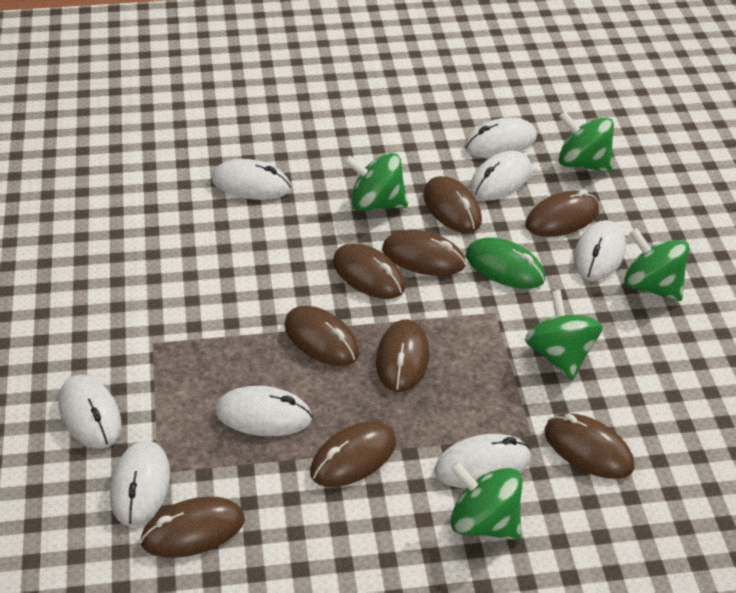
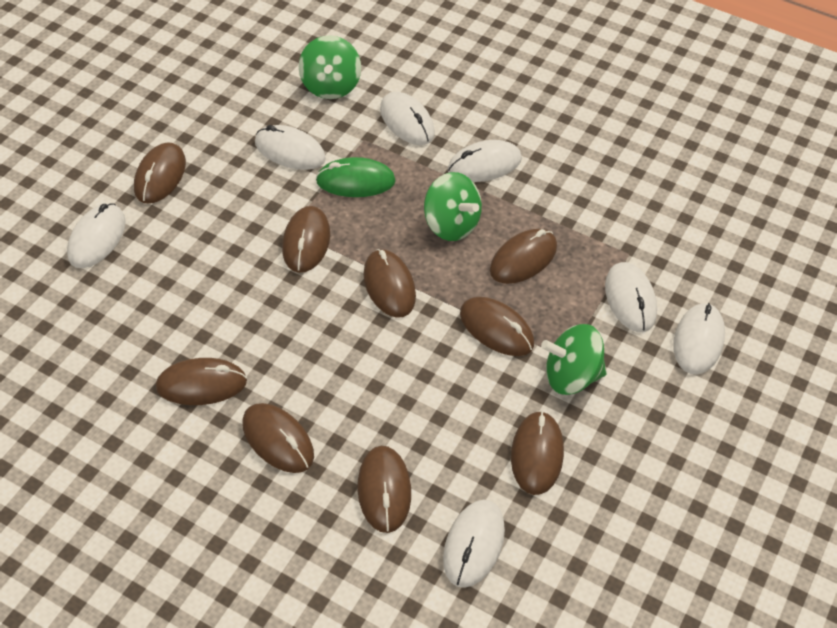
green spinning top: 5 -> 3
white mouse: 8 -> 7

